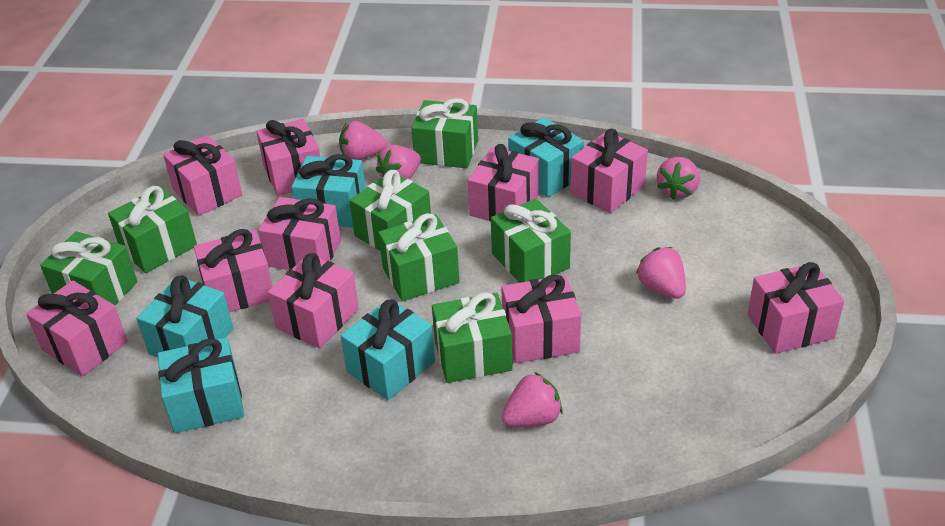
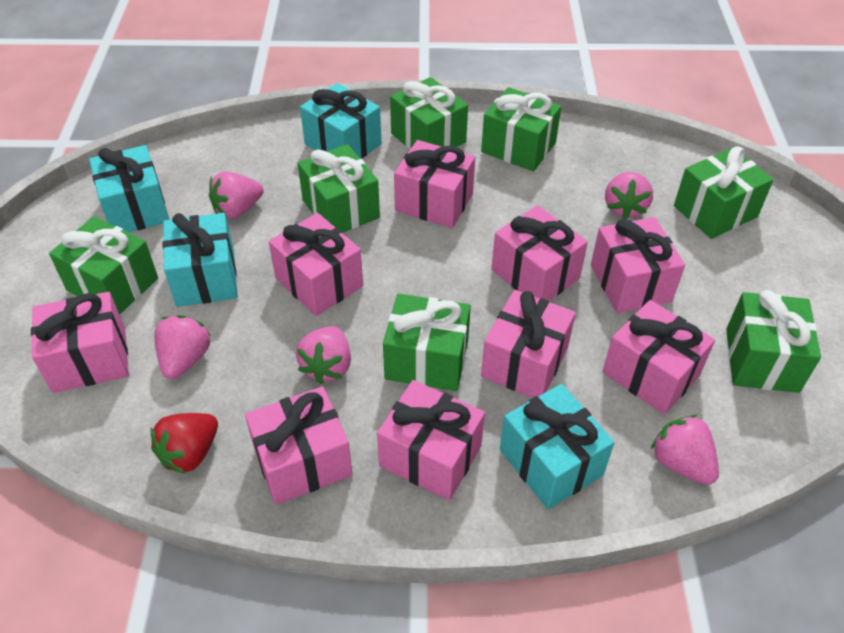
pink gift: 10 -> 9
red strawberry: 0 -> 1
turquoise gift: 5 -> 4

